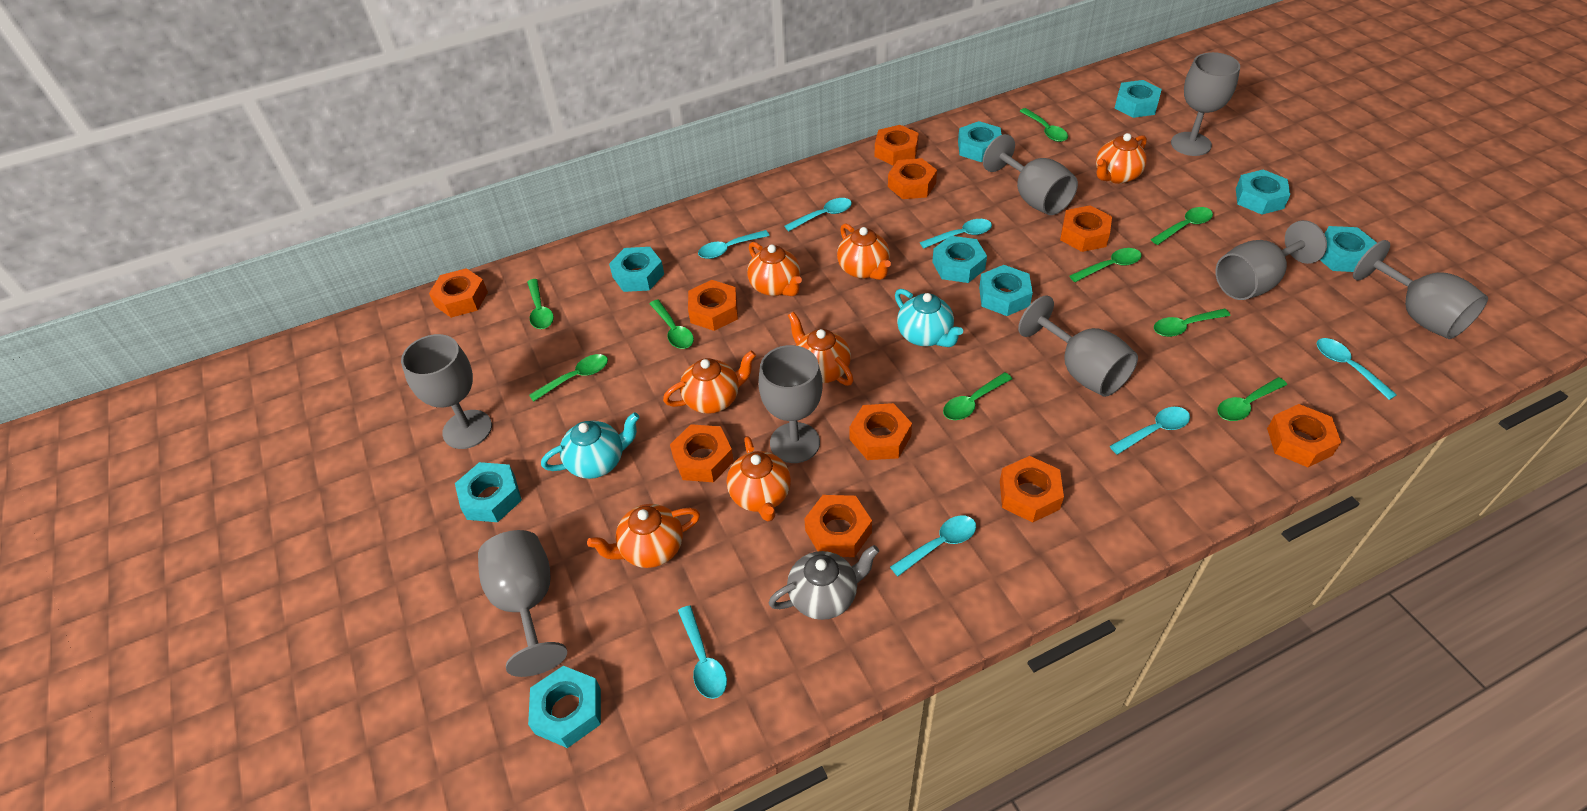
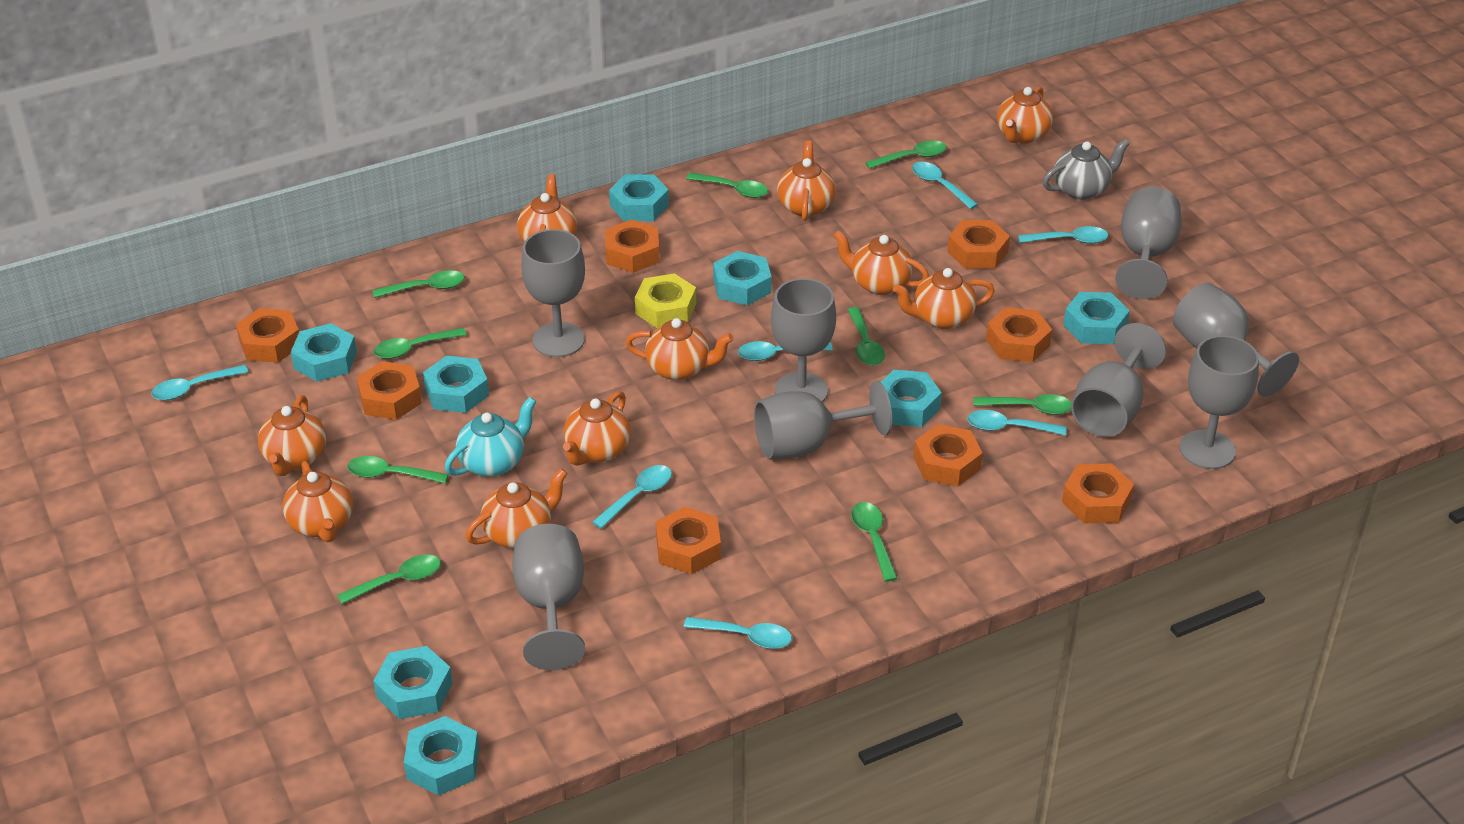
orange nut: 10 -> 8
orange teapot: 7 -> 10
turquoise nut: 9 -> 8
turquoise teapot: 2 -> 1
yellow nut: 0 -> 1

